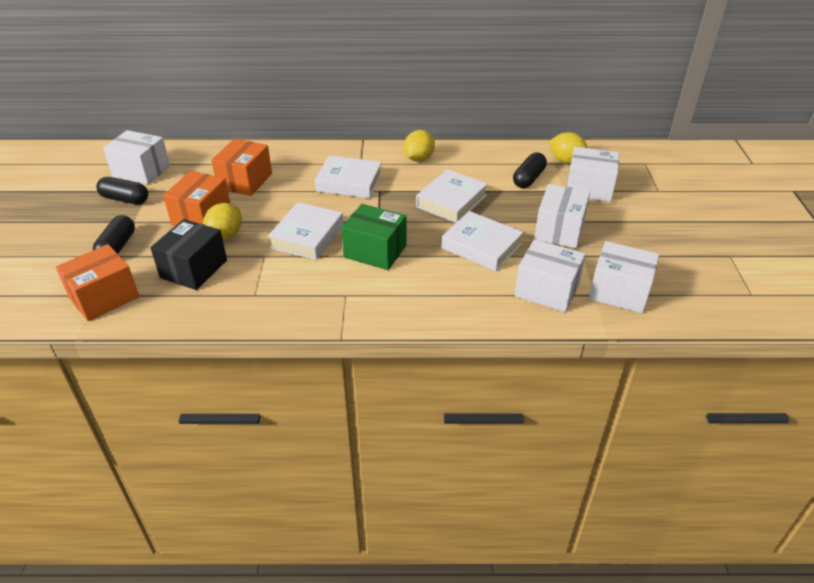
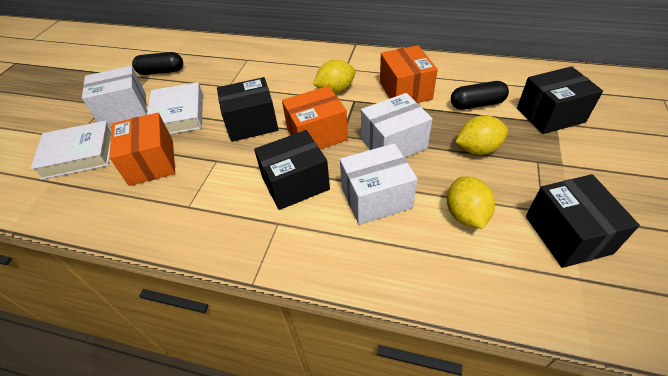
black box: 1 -> 4
black capsule: 3 -> 2
green box: 1 -> 0
white book: 4 -> 2
white box: 5 -> 3

